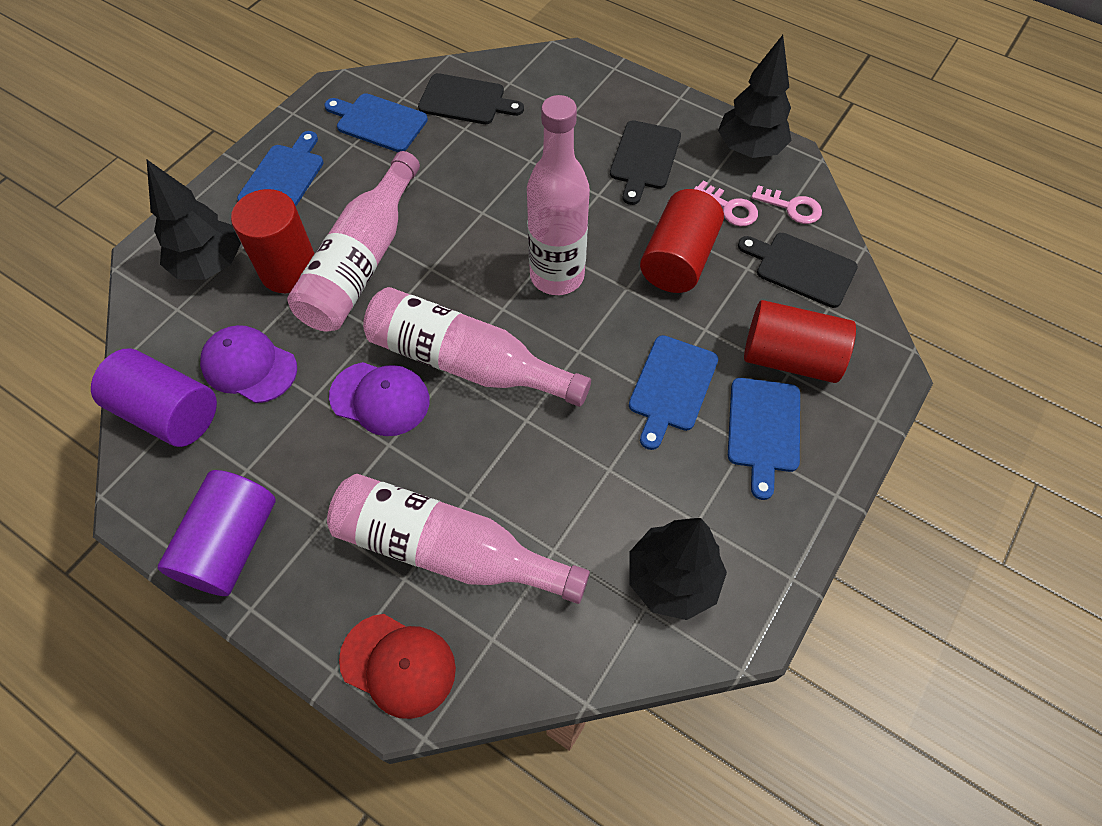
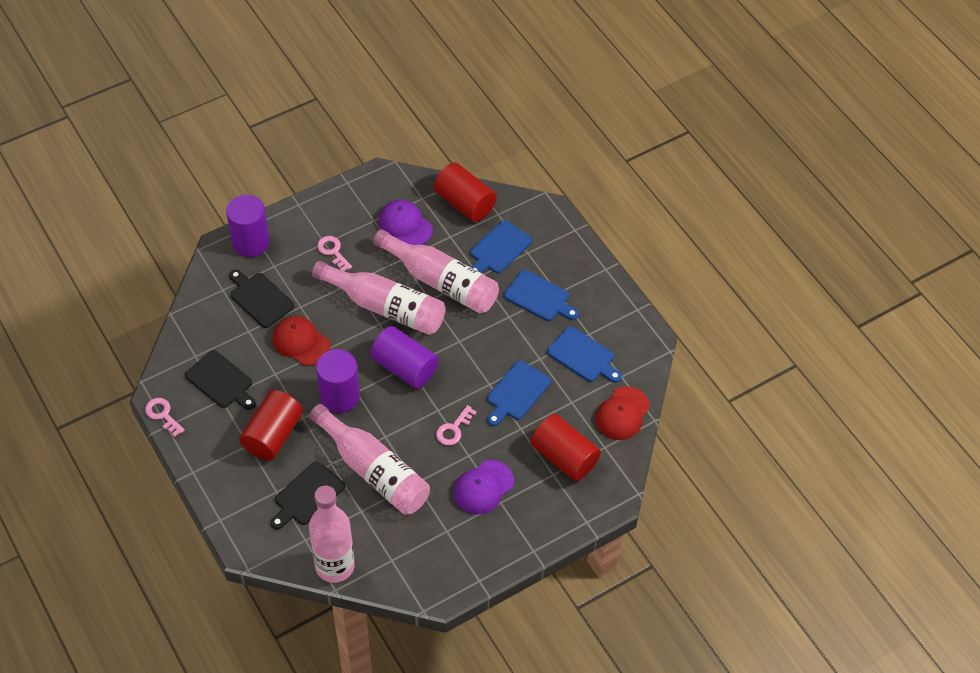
black tree: 3 -> 0
pink key: 2 -> 3
purple cylinder: 2 -> 3
red cap: 1 -> 2

